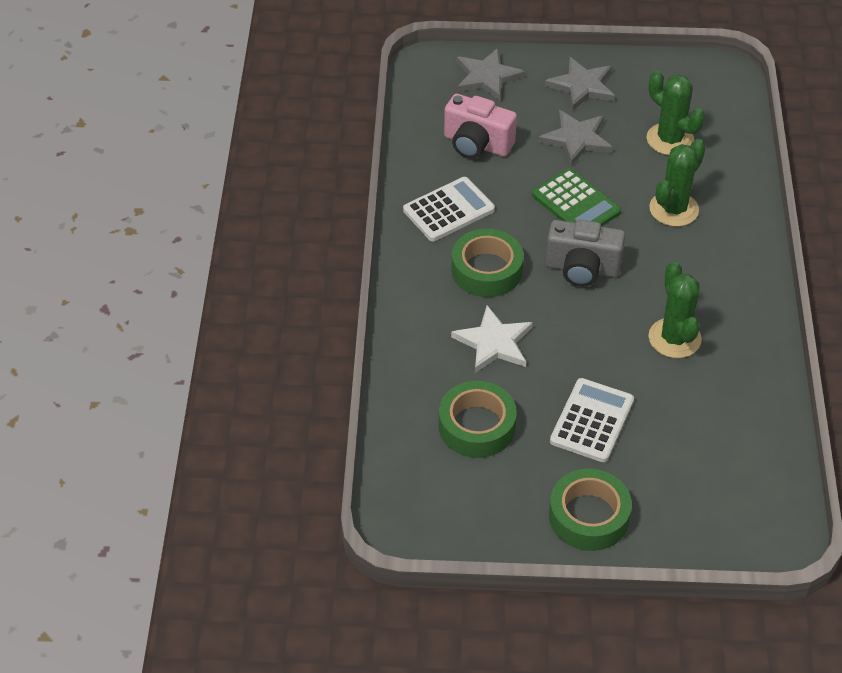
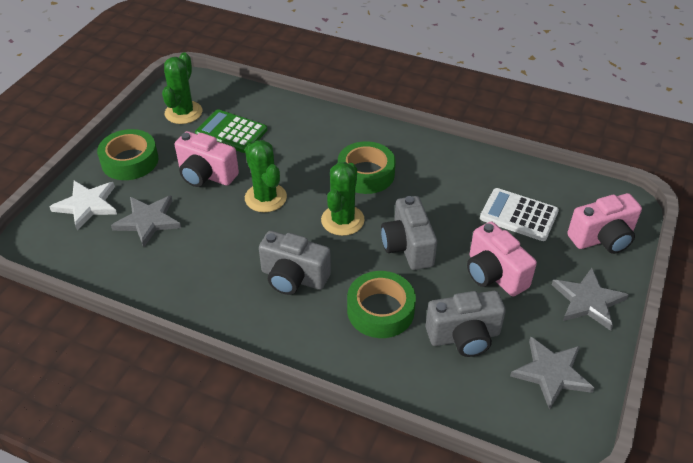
grey camera: 1 -> 3
pink camera: 1 -> 3
white calculator: 2 -> 1

